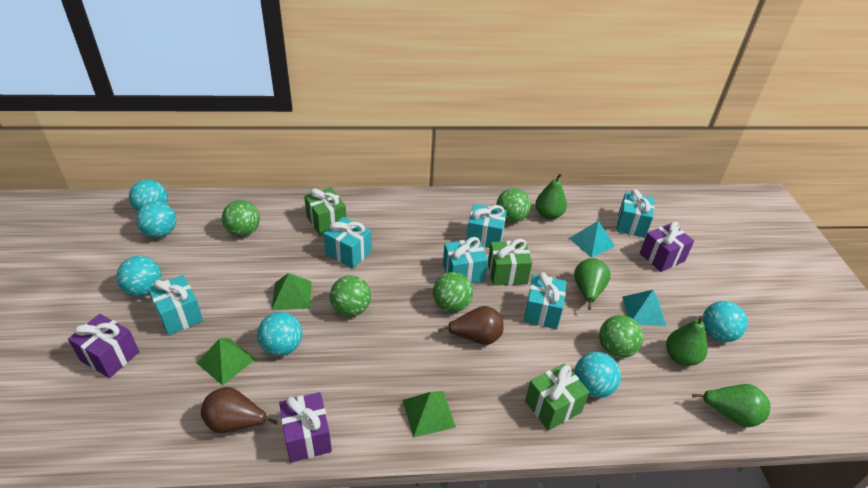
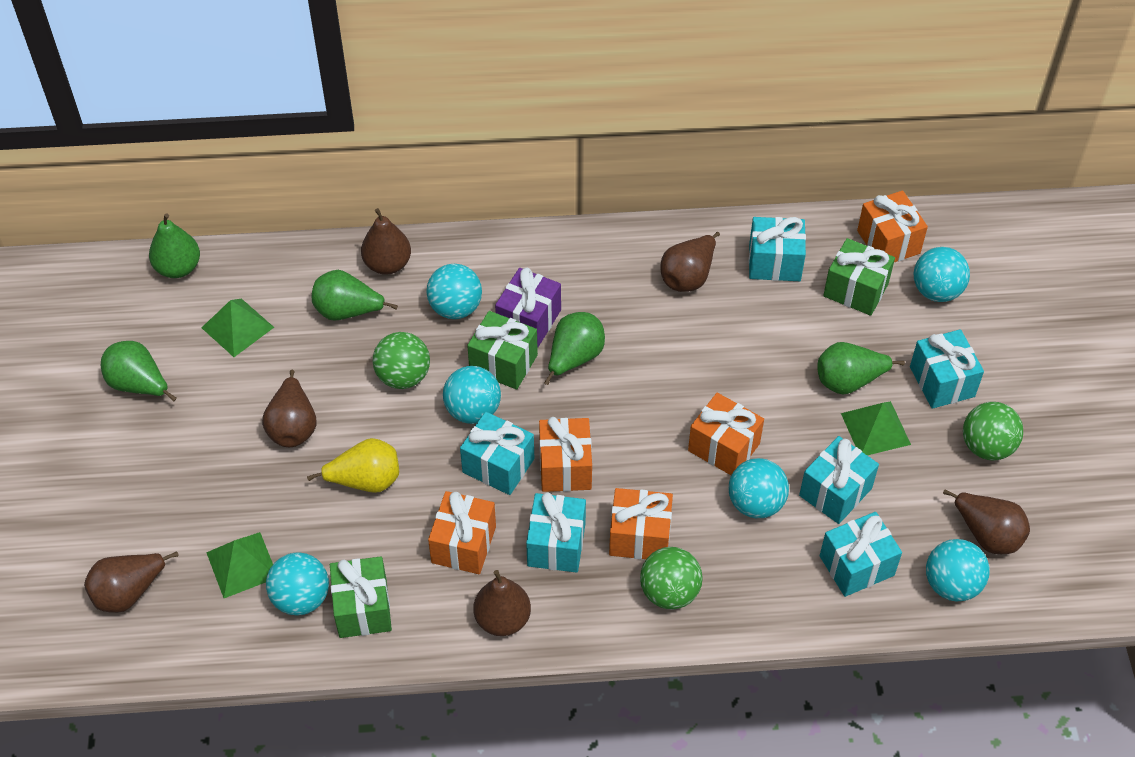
brown pear: 2 -> 6
green ball: 5 -> 3
green pear: 4 -> 5
orange gift: 0 -> 5
purple gift: 3 -> 1
turquoise pyramid: 2 -> 0
yellow pear: 0 -> 1

